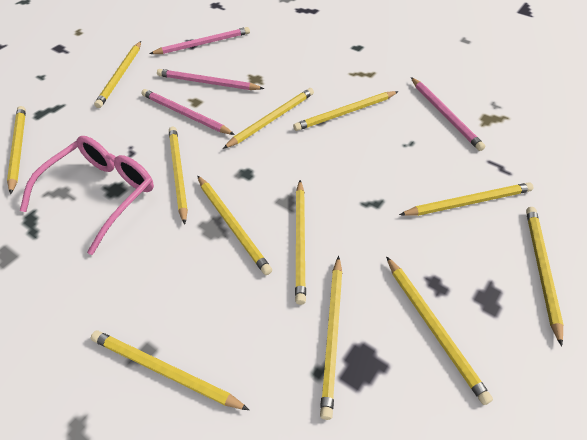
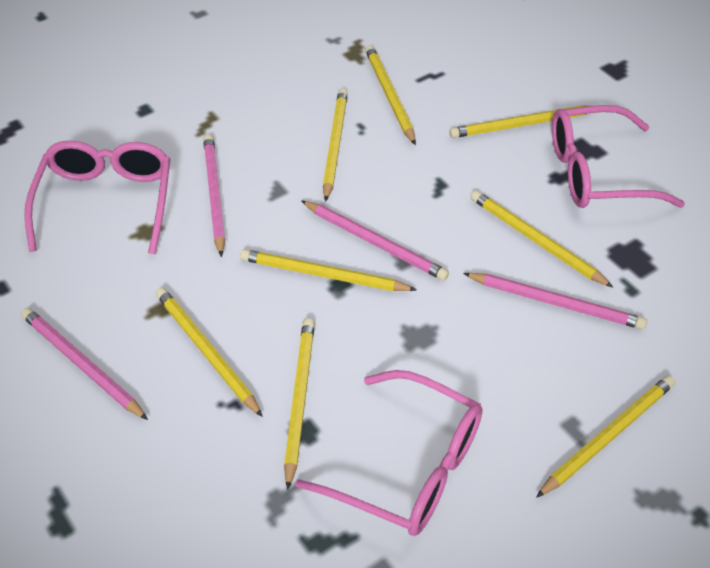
pink glasses: 1 -> 3
yellow pencil: 12 -> 8

